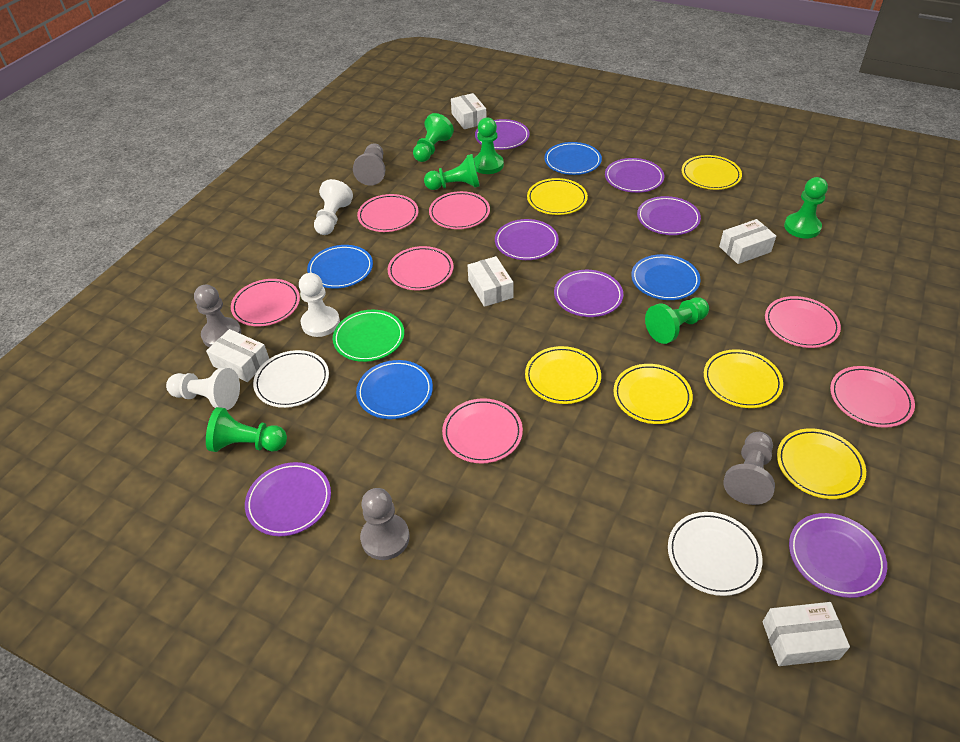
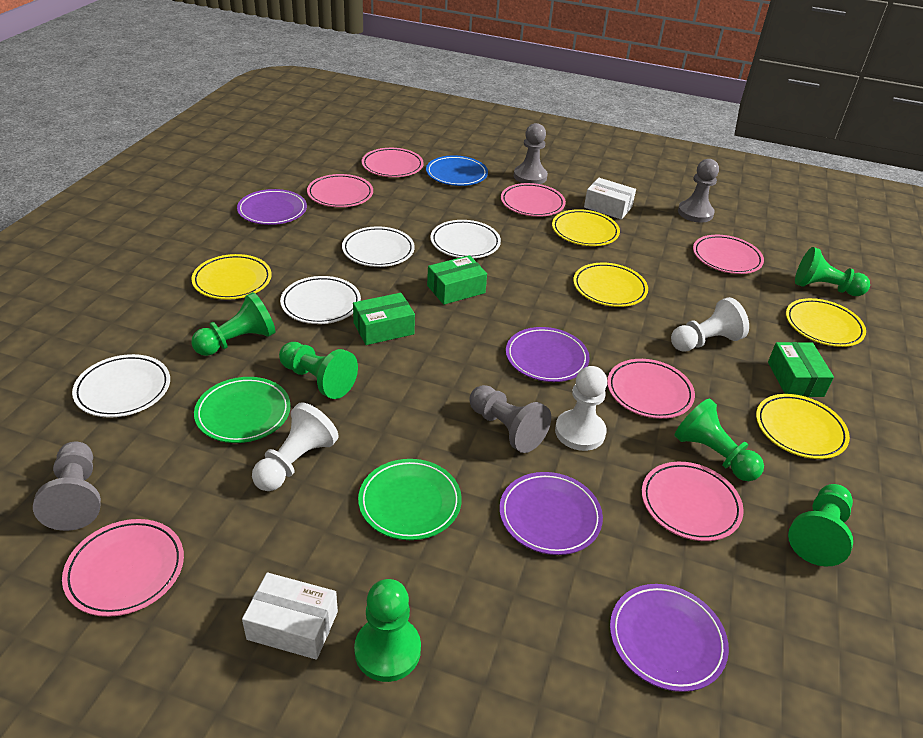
blue plate: 4 -> 1
green box: 0 -> 3
green plate: 1 -> 2
purple plate: 7 -> 4
white box: 5 -> 2
white plate: 2 -> 4
yellow plate: 6 -> 5

